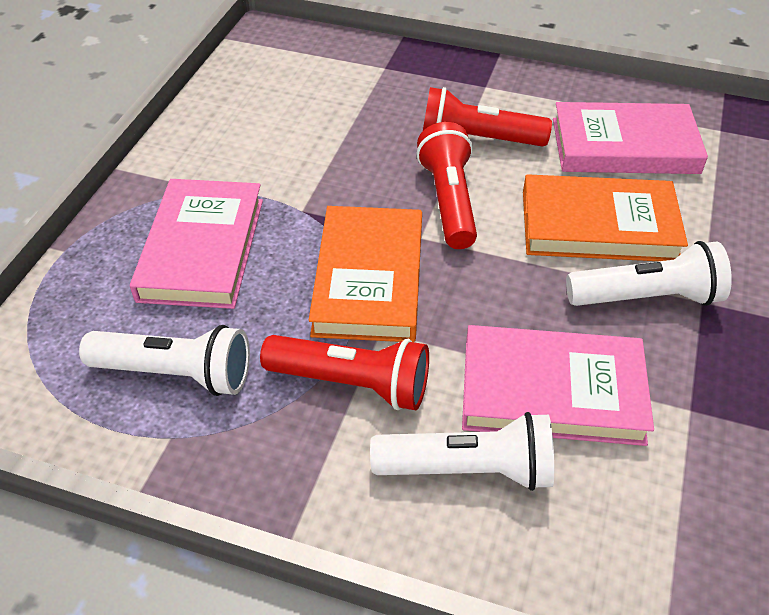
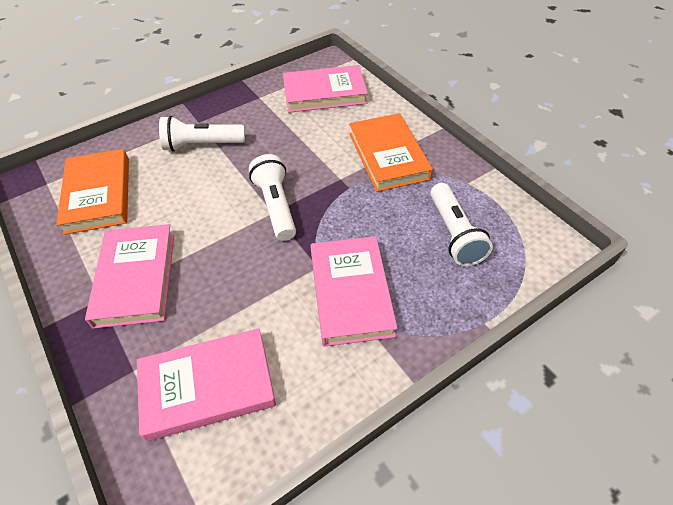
pink book: 3 -> 4
red flashlight: 3 -> 0

